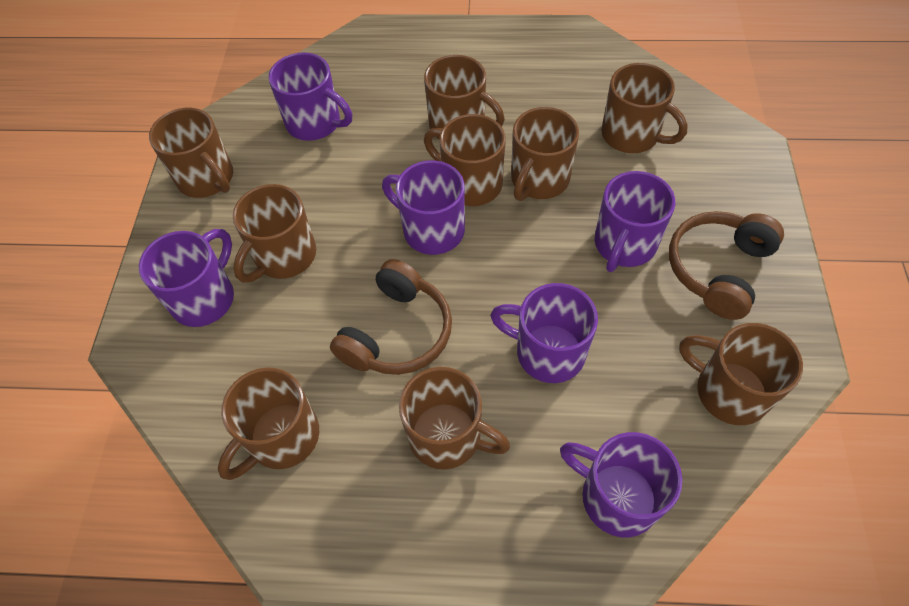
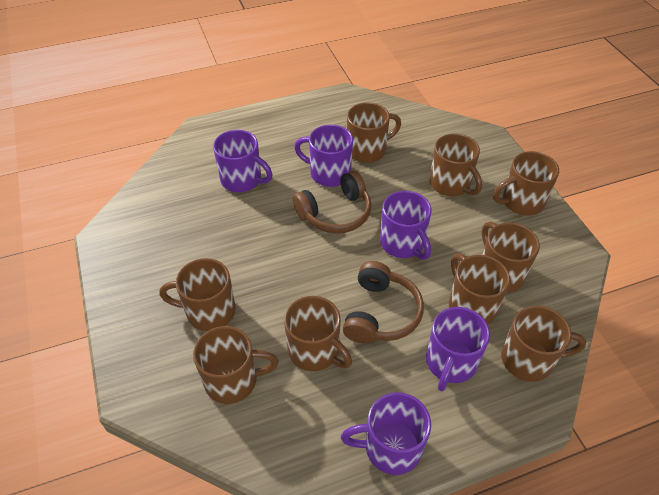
purple mug: 6 -> 5

